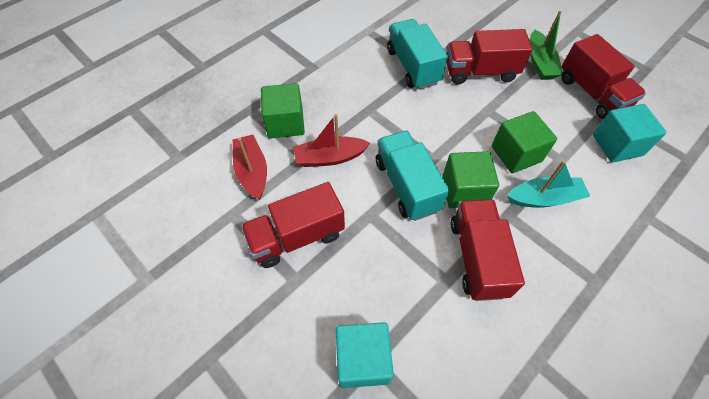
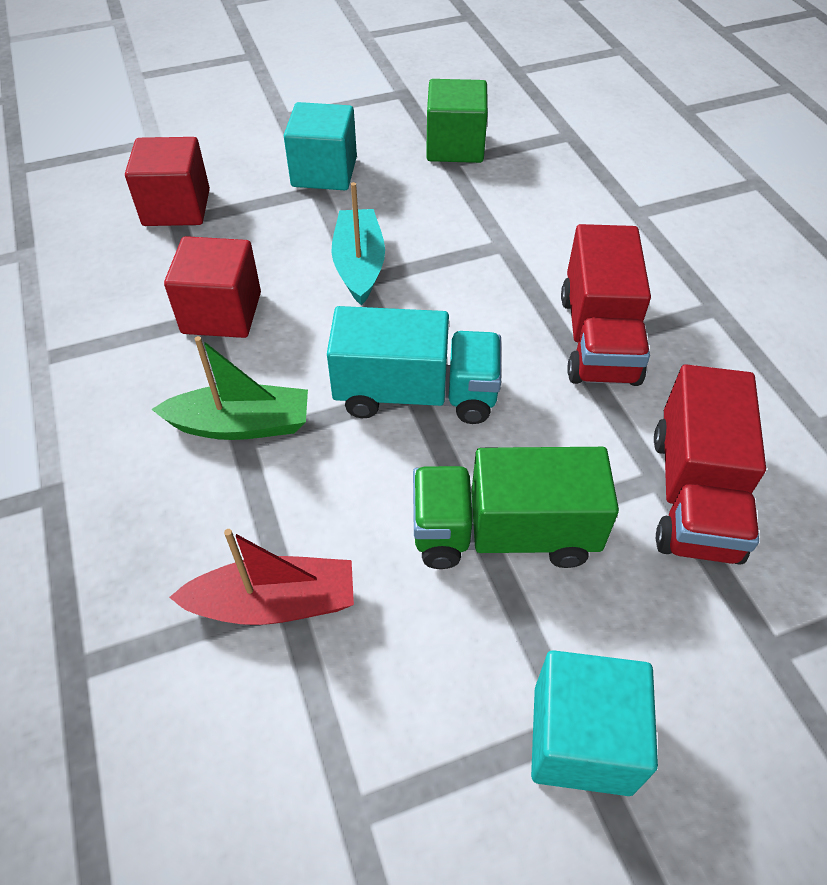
green cube: 3 -> 1
green truck: 0 -> 1
red boat: 2 -> 1
red cube: 0 -> 2
red truck: 4 -> 2
turquoise truck: 2 -> 1

